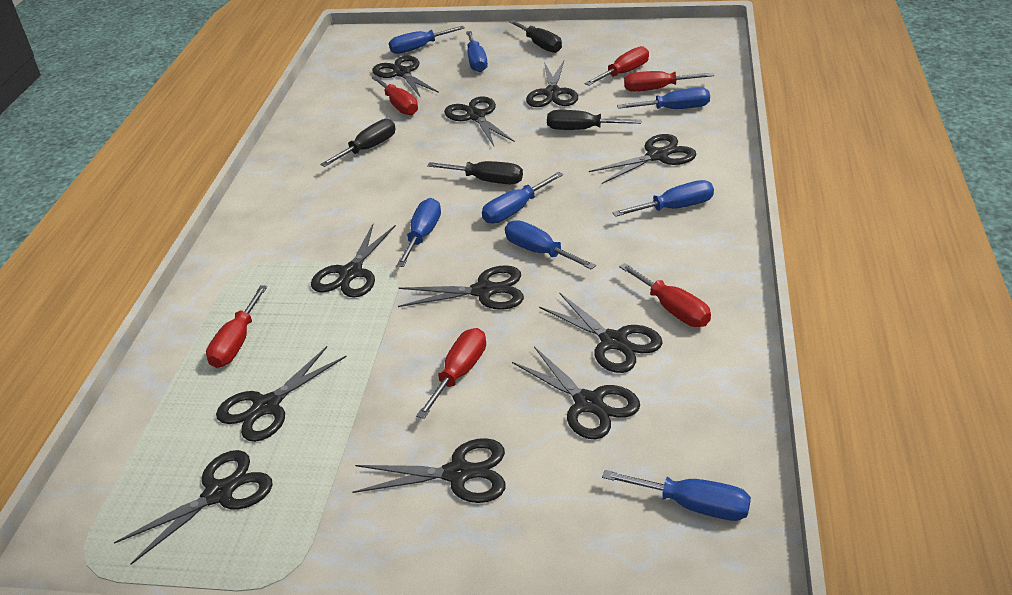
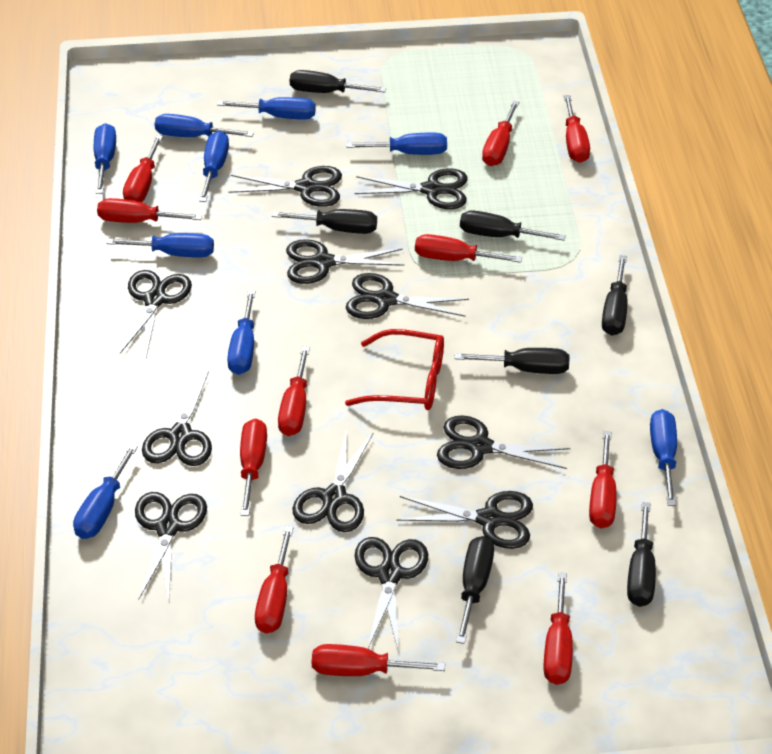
black screwdriver: 4 -> 7
blue screwdriver: 8 -> 9
red glasses: 0 -> 1
red screwdriver: 6 -> 11

